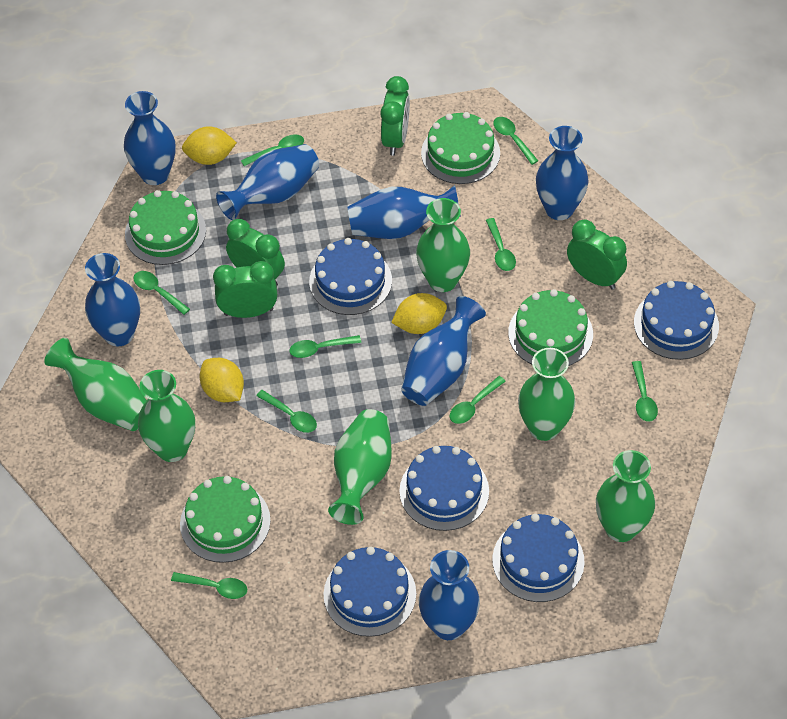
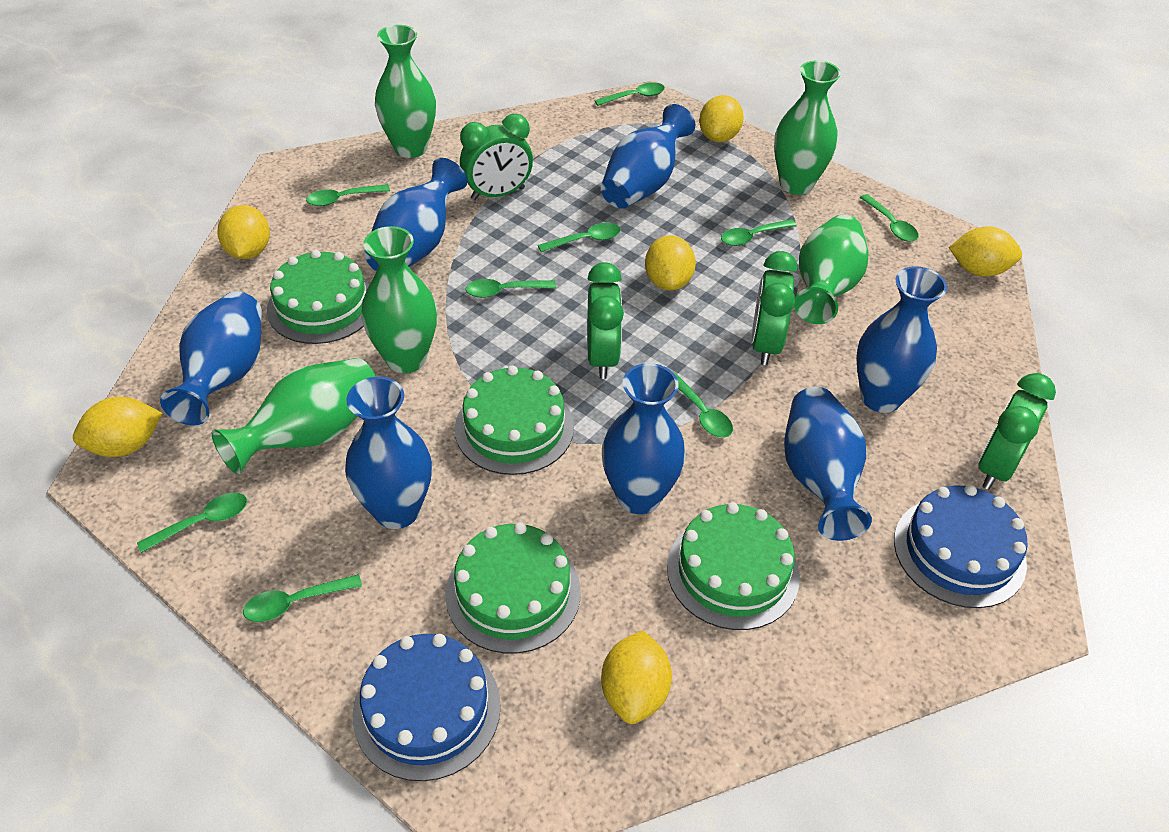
blue cake: 5 -> 2
green vase: 6 -> 5
yellow lemon: 3 -> 6

